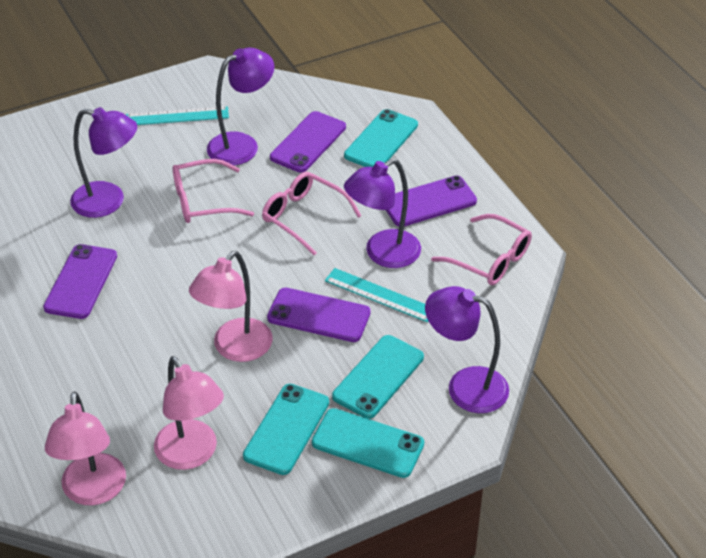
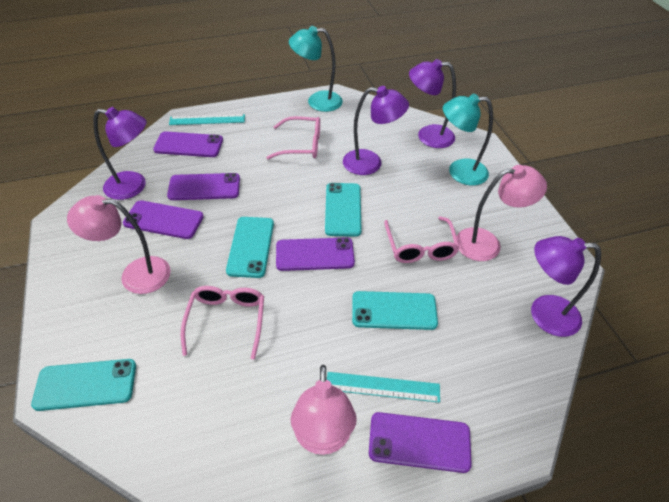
purple phone: 4 -> 5
turquoise lamp: 0 -> 2

